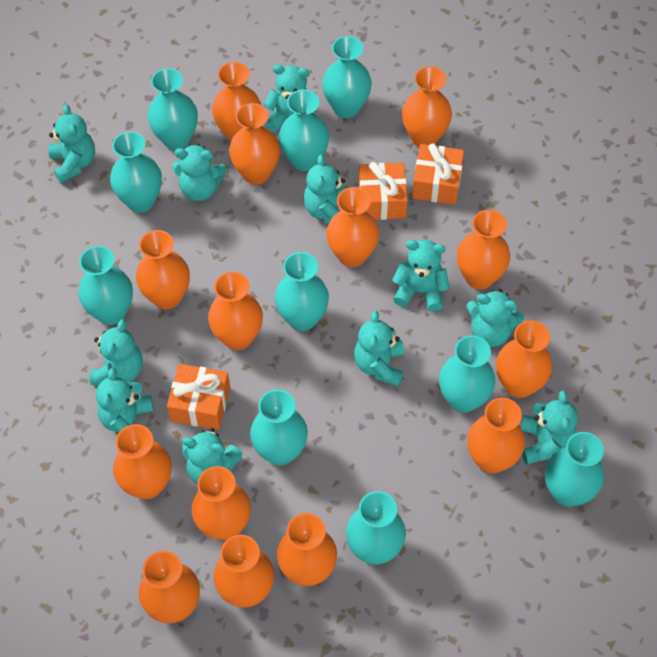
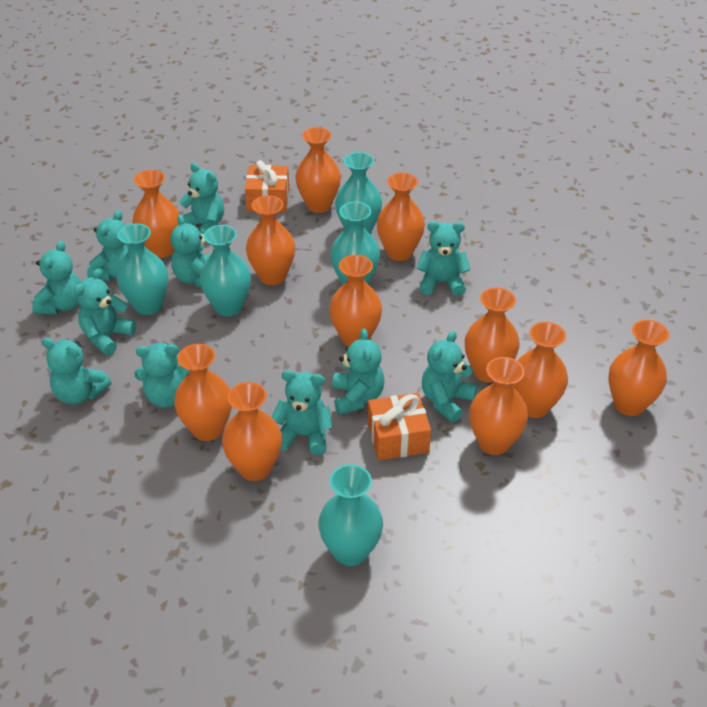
orange gift: 3 -> 2
orange vase: 14 -> 11
turquoise vase: 10 -> 5

